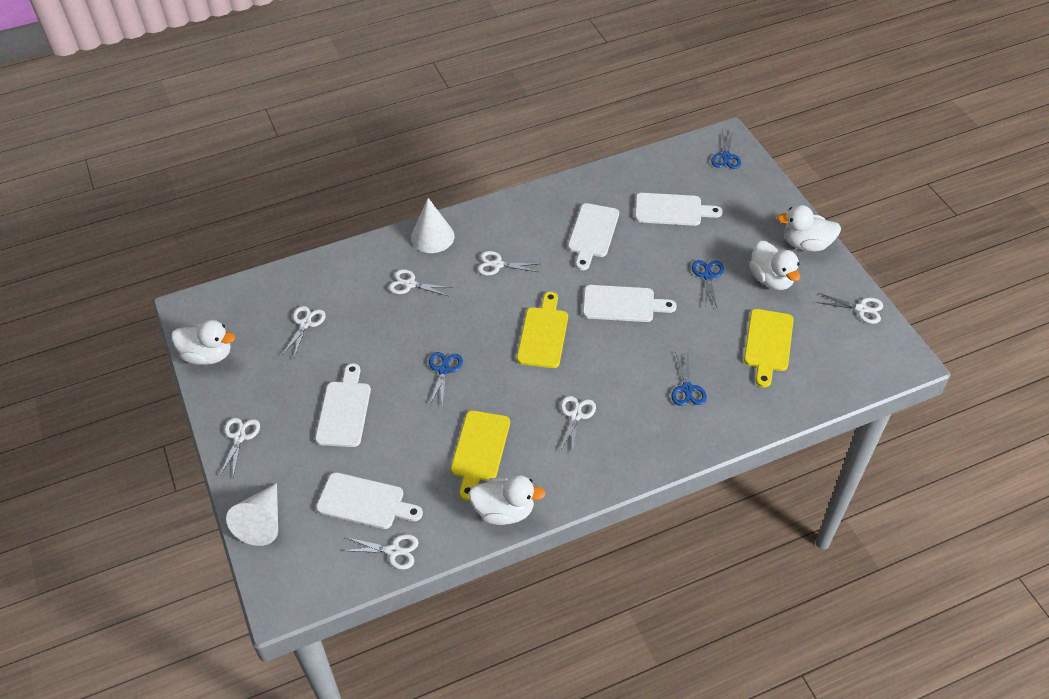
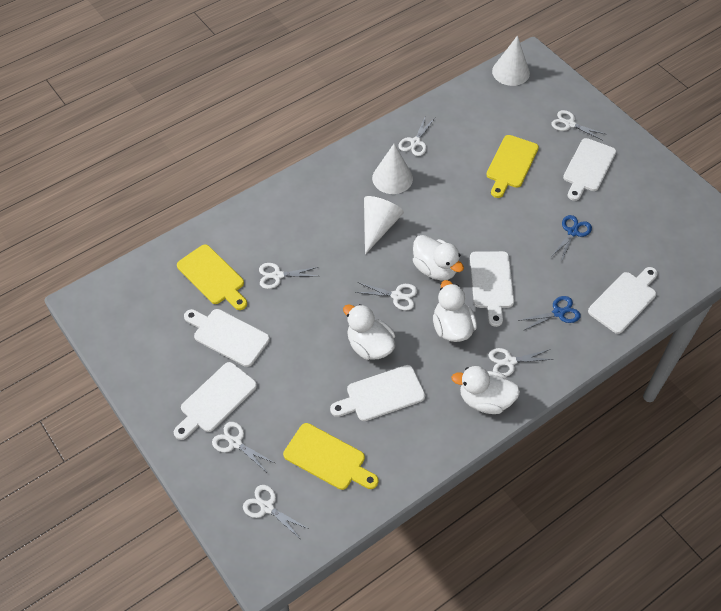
blue scissors: 4 -> 2
white cone: 2 -> 3
white cutting board: 5 -> 6

